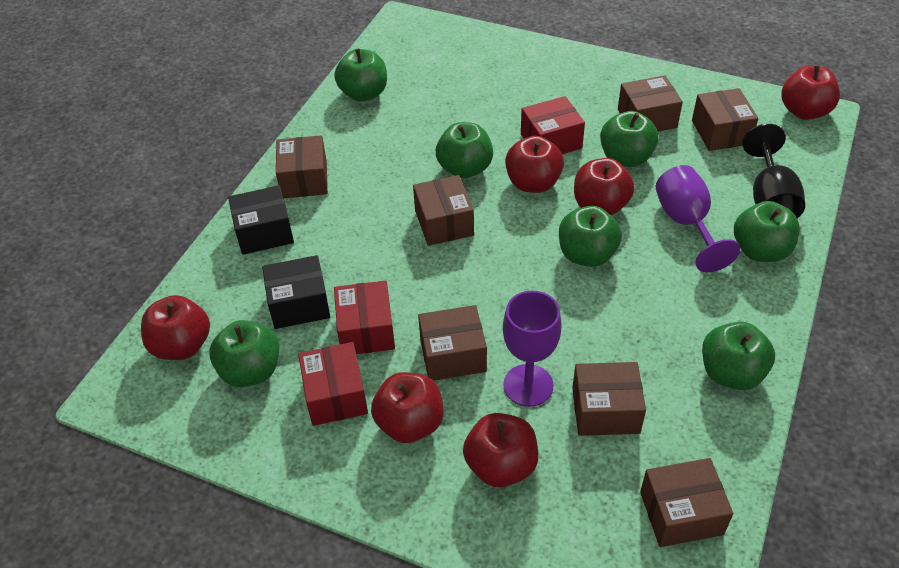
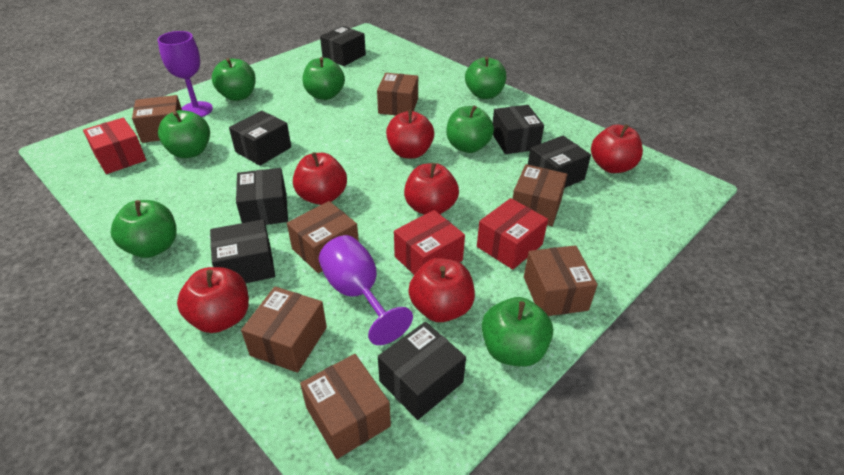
black box: 2 -> 7
black goblet: 1 -> 0

